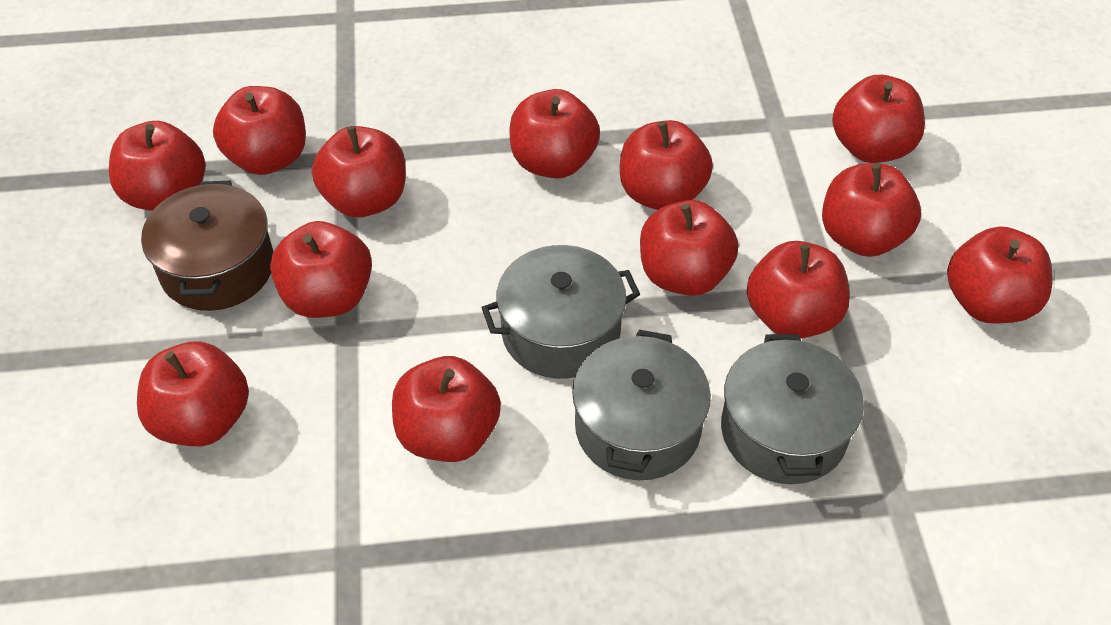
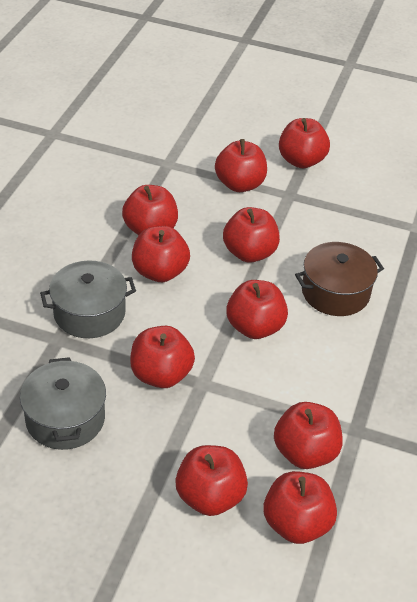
grey pot: 3 -> 2
red apple: 13 -> 10

